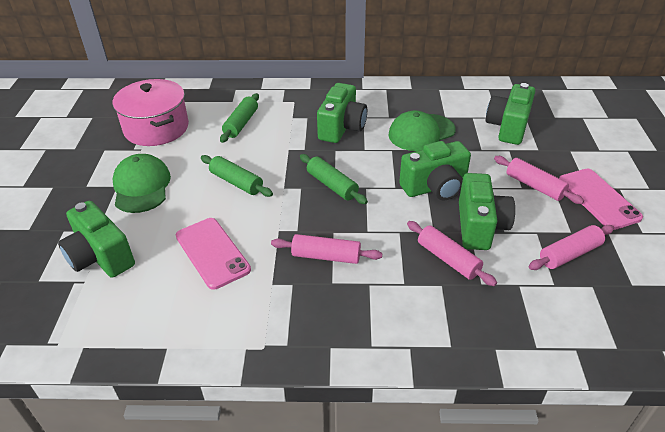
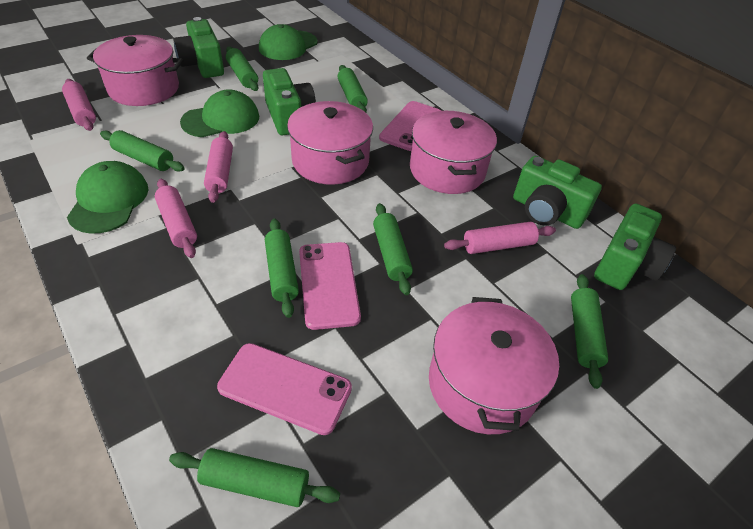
green camera: 5 -> 4
green cap: 2 -> 3
green rolling pin: 3 -> 7
pink phone: 2 -> 3
pink pot: 1 -> 4

